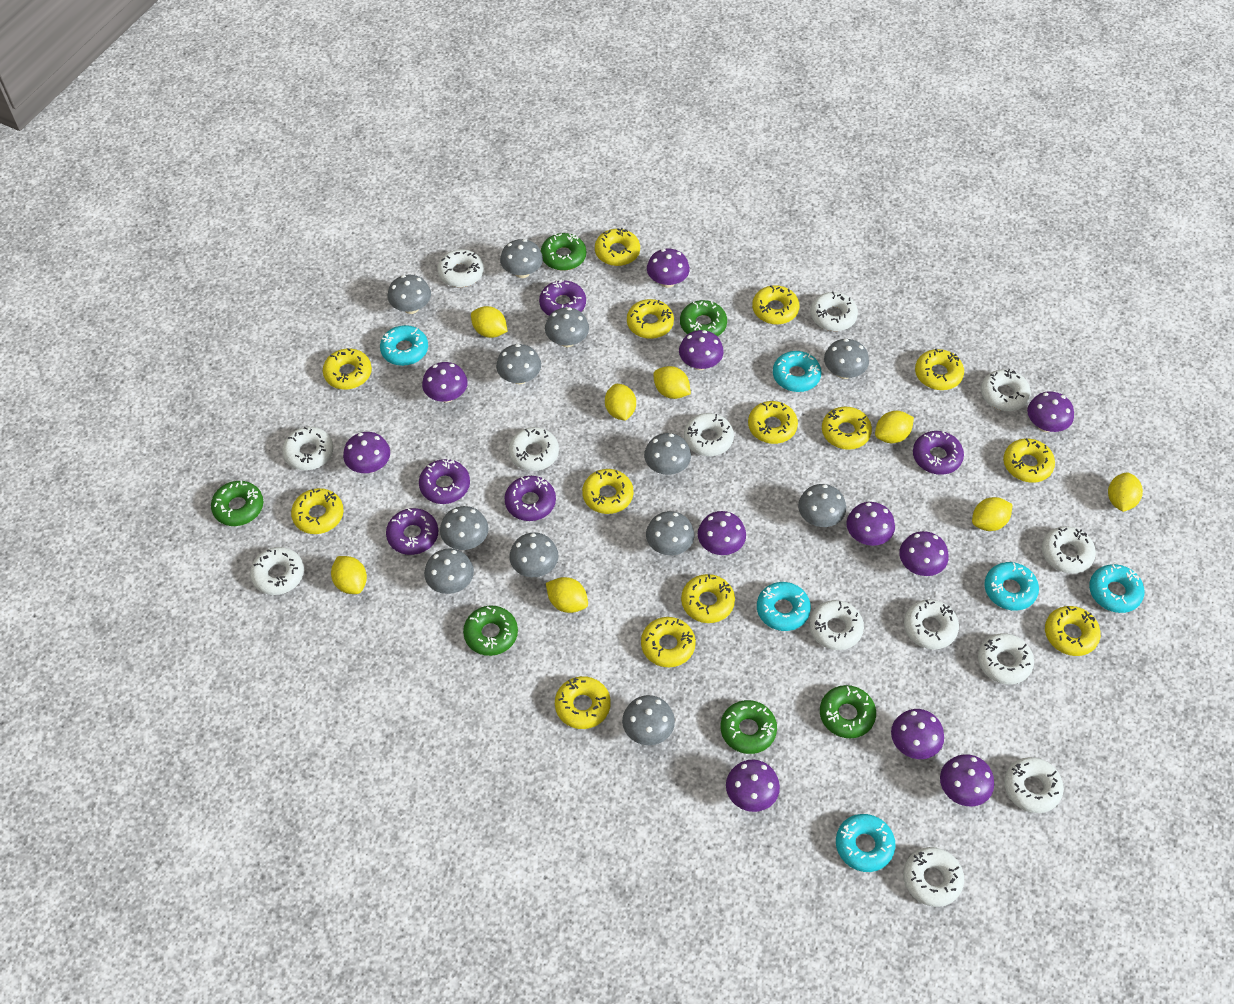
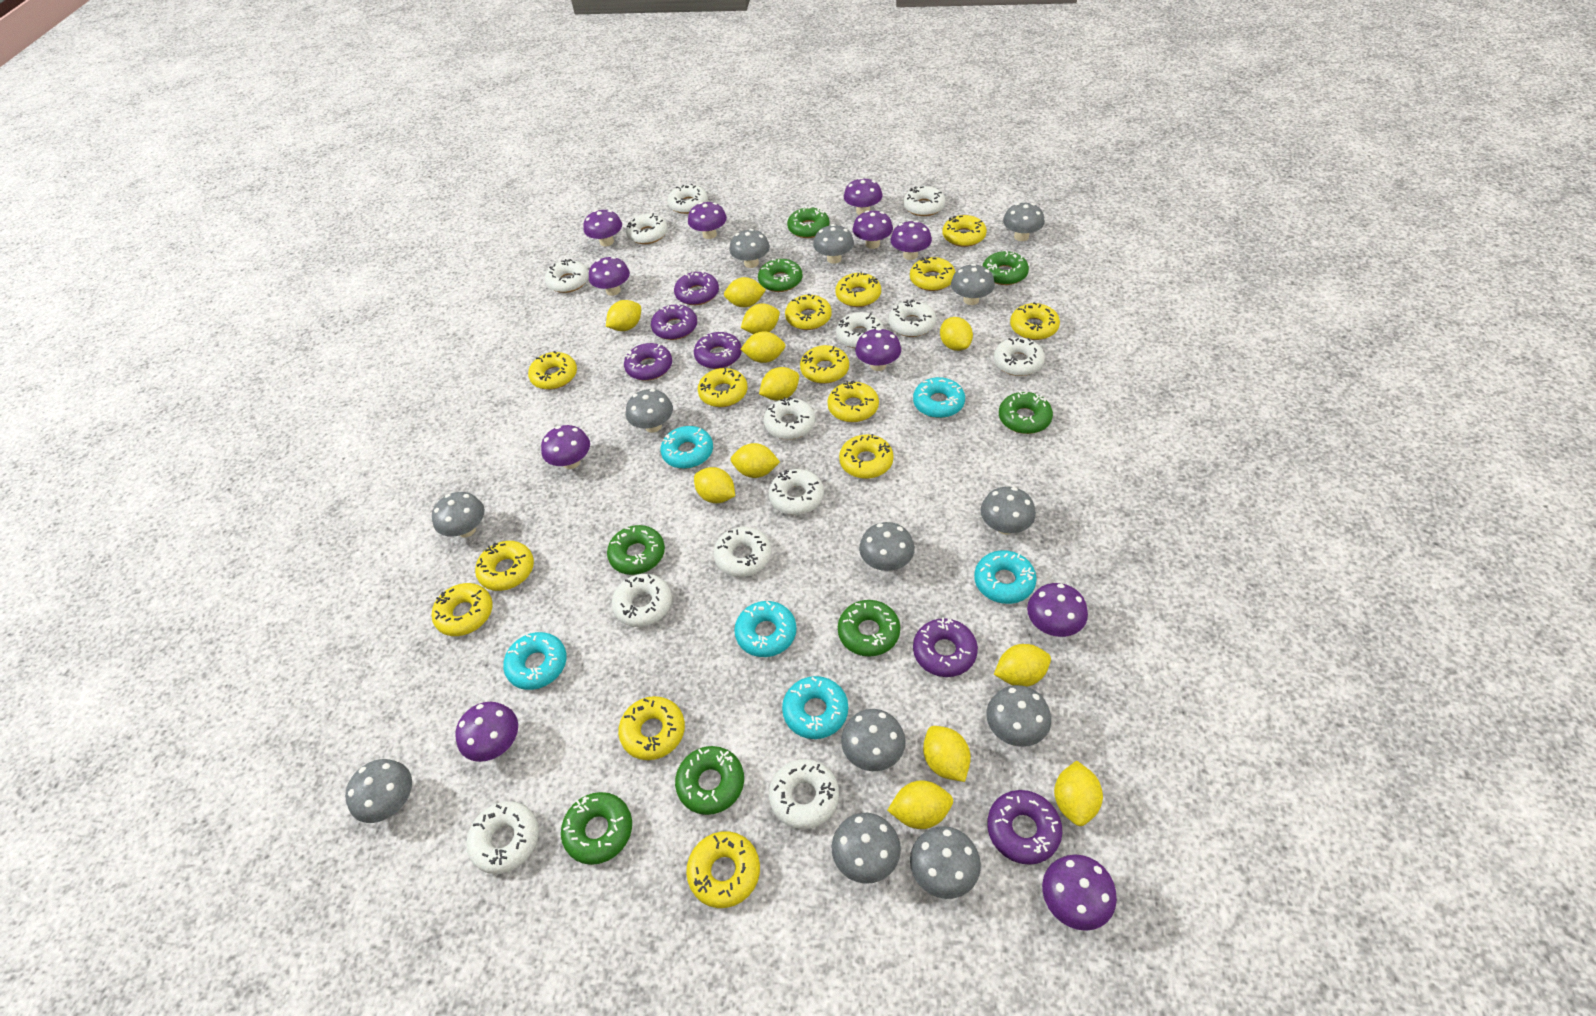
green donut: 6 -> 8
grey mushroom: 12 -> 13
purple donut: 5 -> 6
yellow lemon: 8 -> 12

